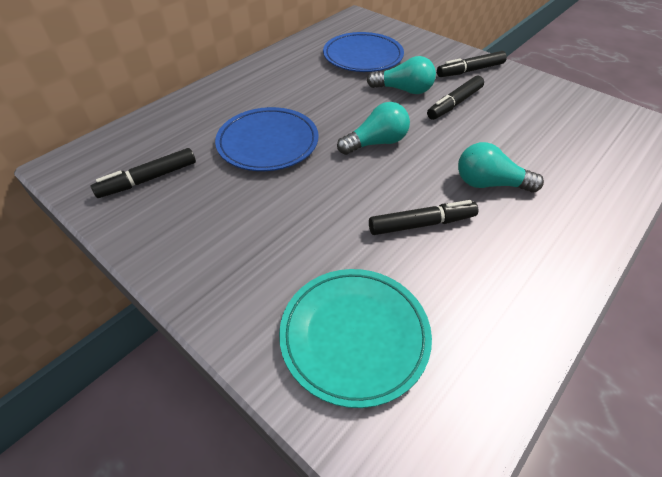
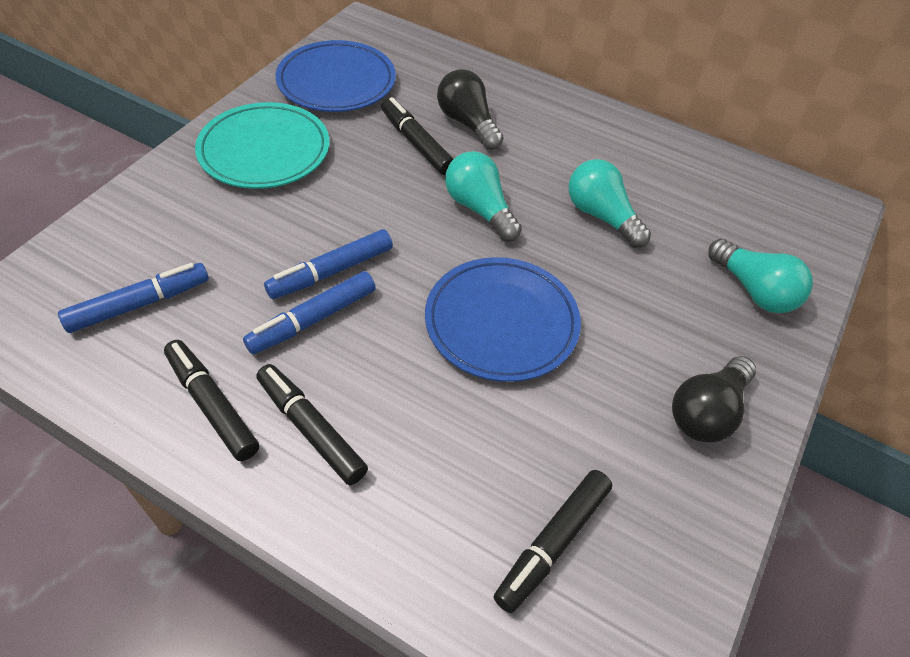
black light bulb: 0 -> 2
blue marker: 0 -> 3

